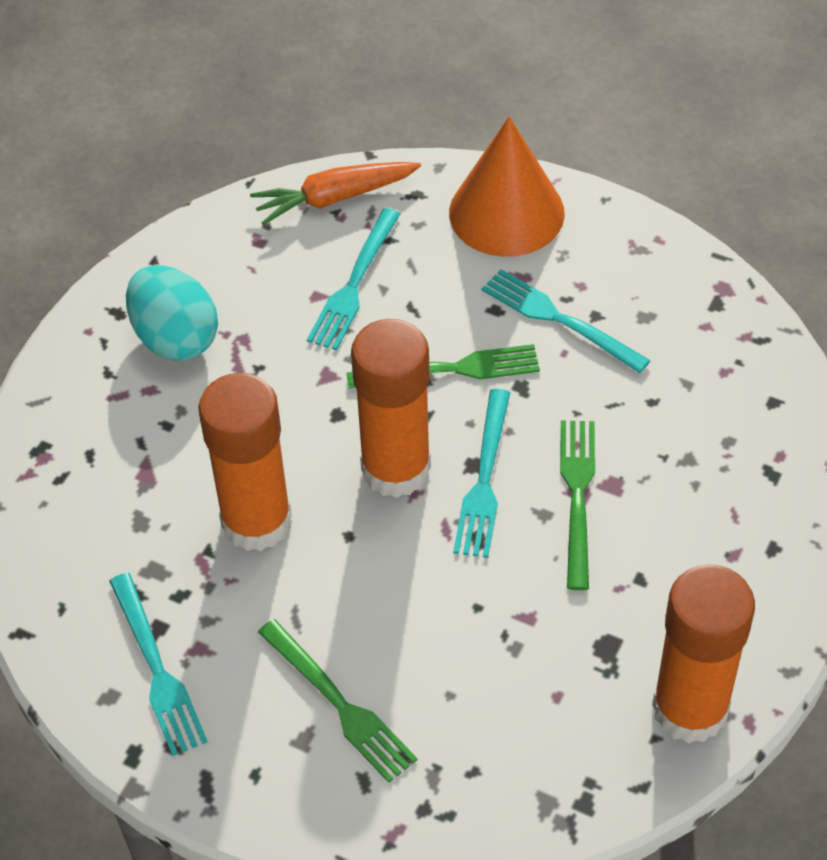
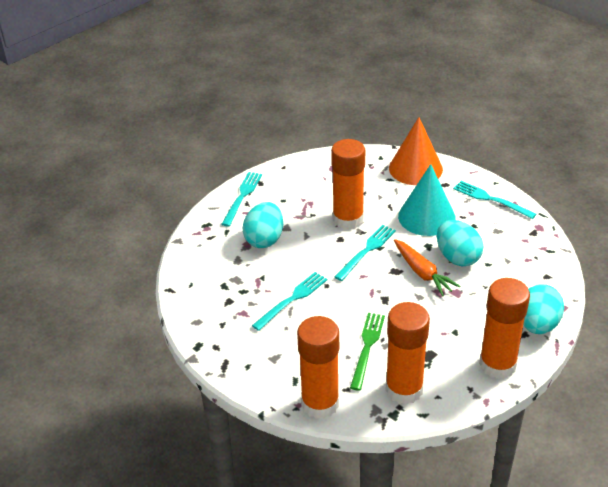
green fork: 3 -> 1
orange glue stick: 3 -> 4
turquoise cone: 0 -> 1
turquoise egg: 1 -> 3

